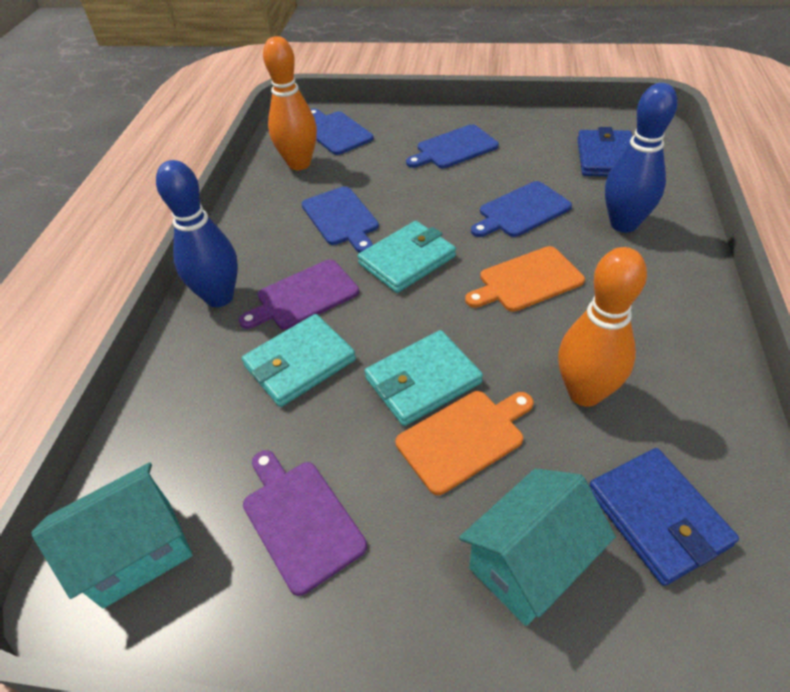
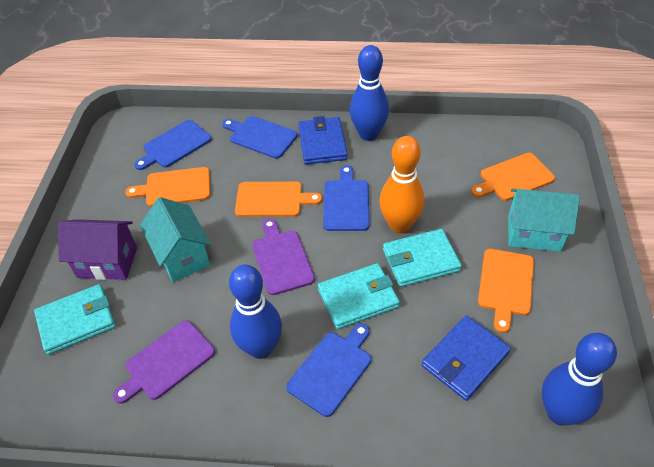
blue bowling pin: 2 -> 3
orange bowling pin: 2 -> 1
orange cutting board: 2 -> 4
purple house: 0 -> 1

